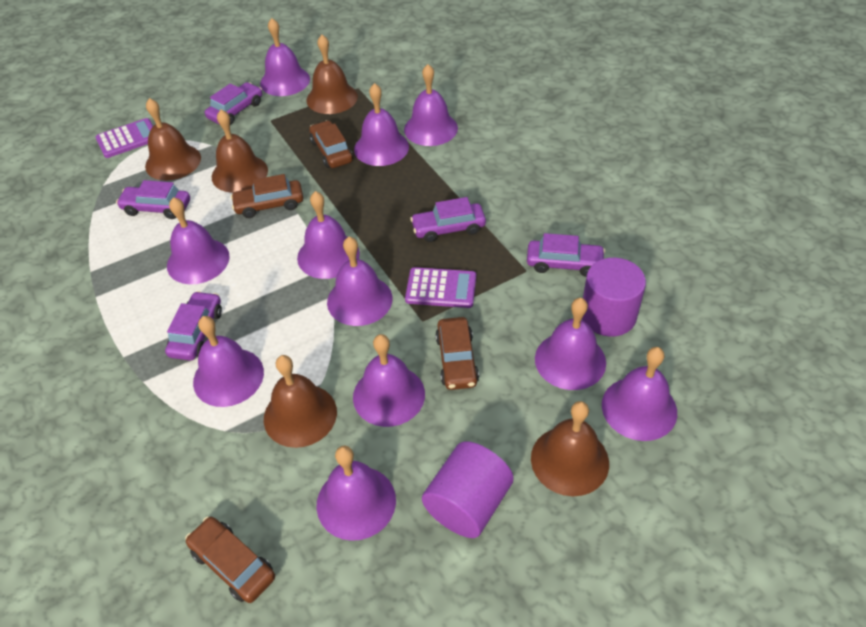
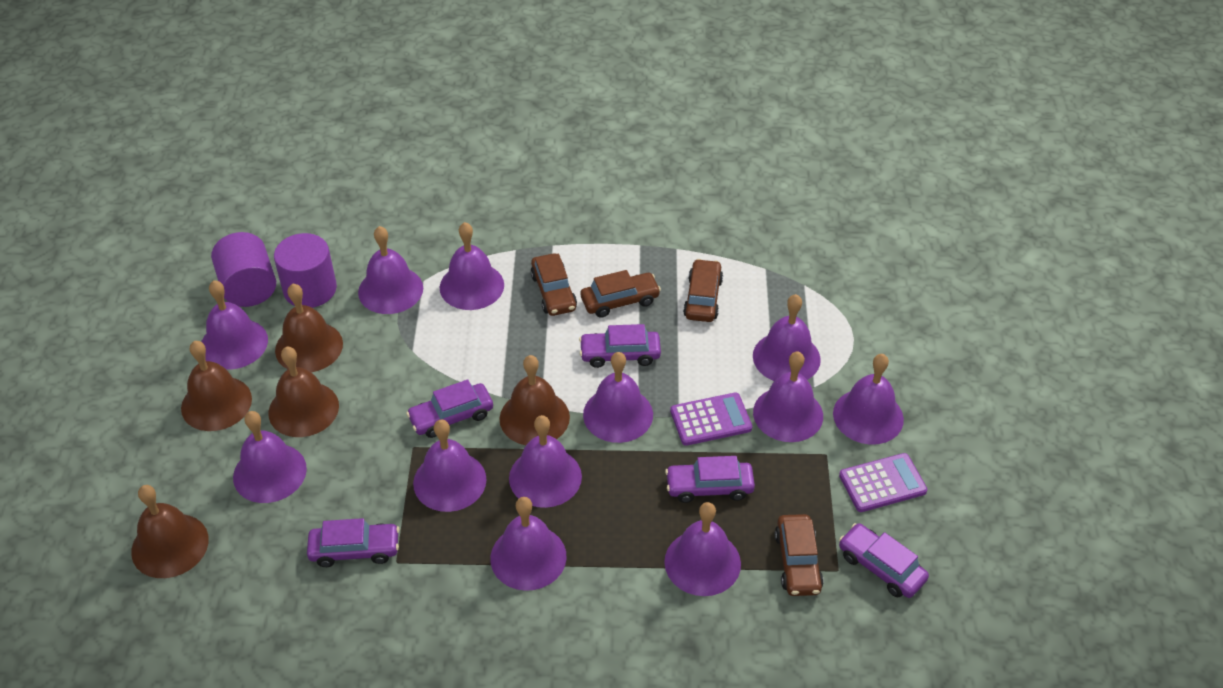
purple bell: 11 -> 12

